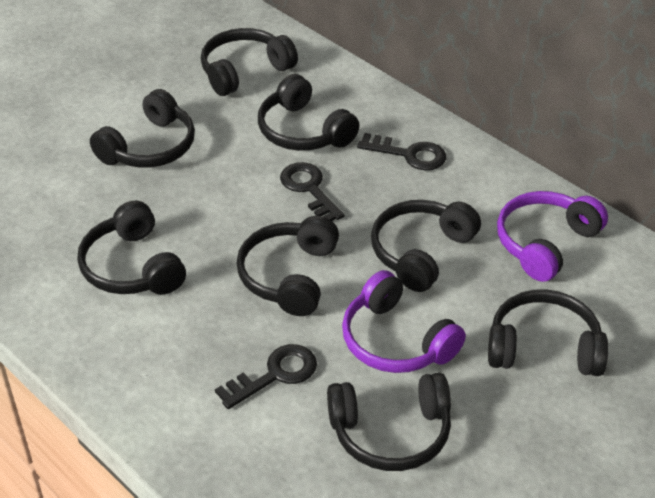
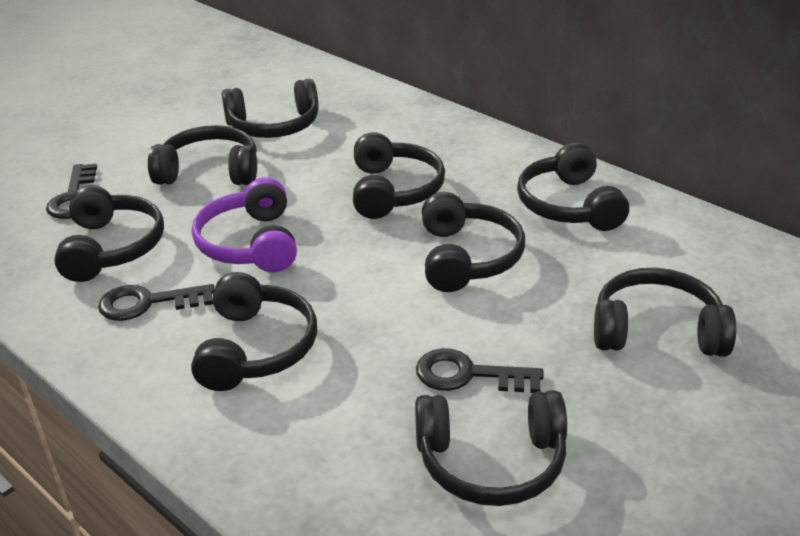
black headphones: 8 -> 9
purple headphones: 2 -> 1

